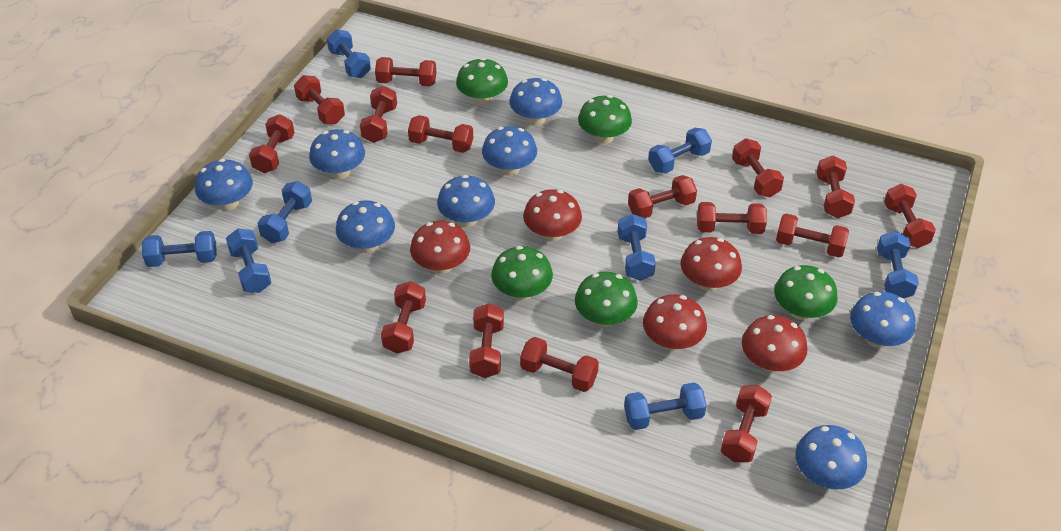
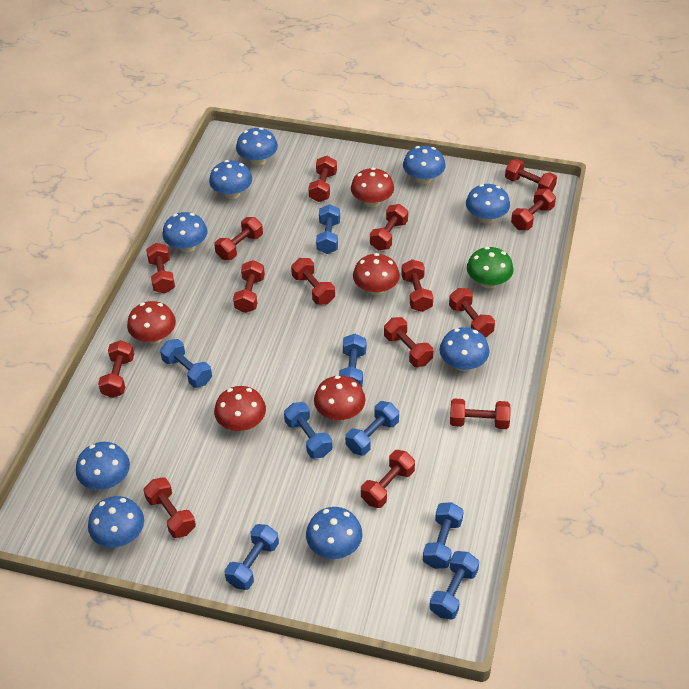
blue mushroom: 8 -> 9
green mushroom: 5 -> 1

